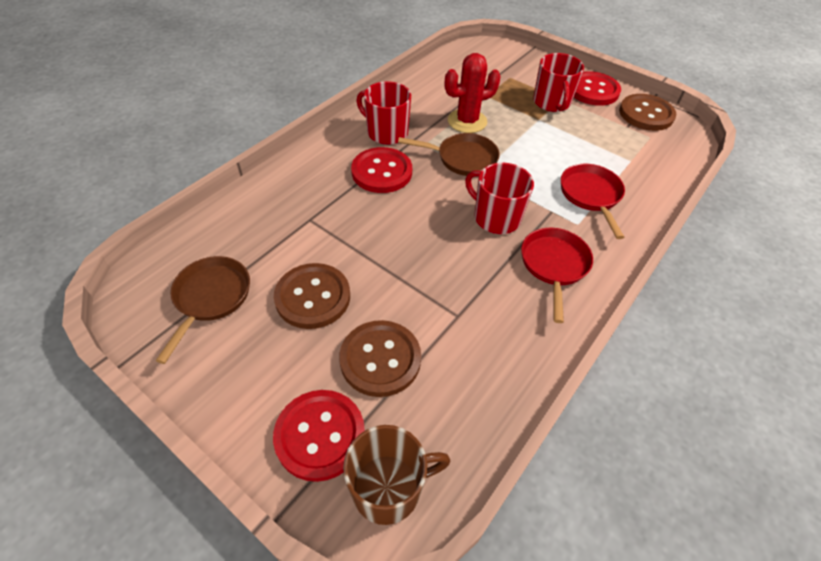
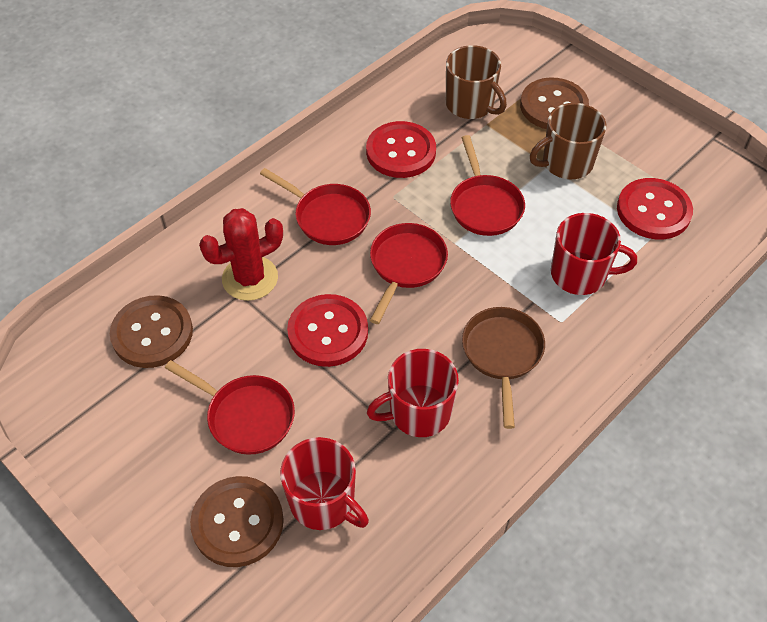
brown mug: 1 -> 2
brown pan: 2 -> 1
red pan: 2 -> 4

